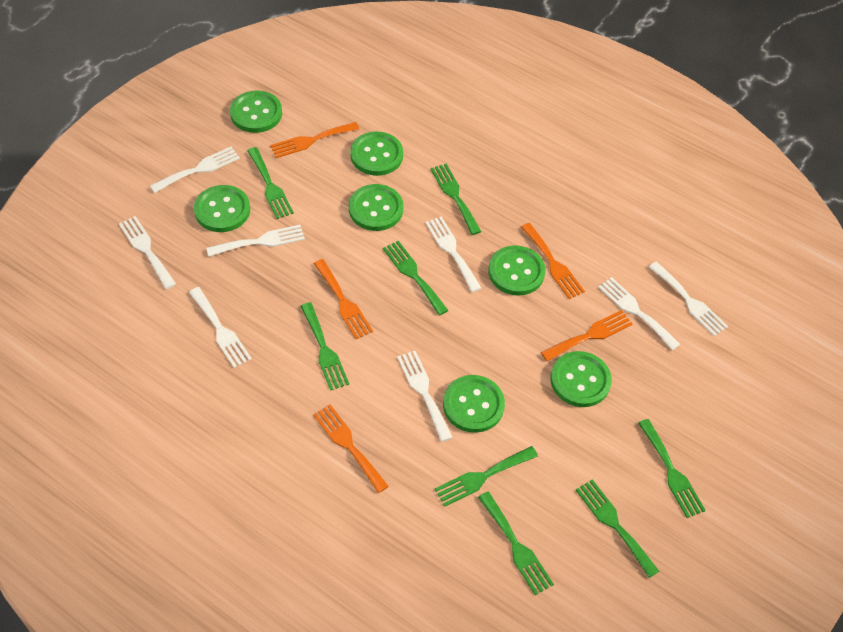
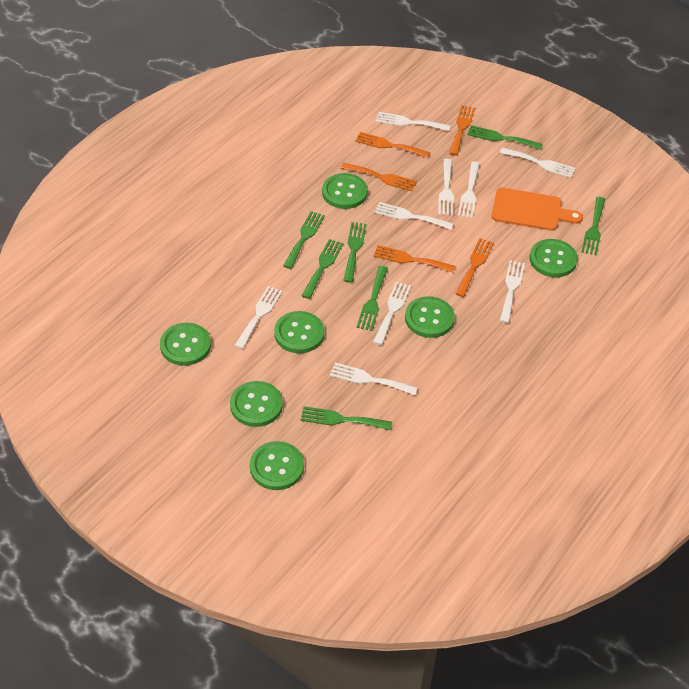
green fork: 8 -> 7
orange cutting board: 0 -> 1
white fork: 8 -> 9

